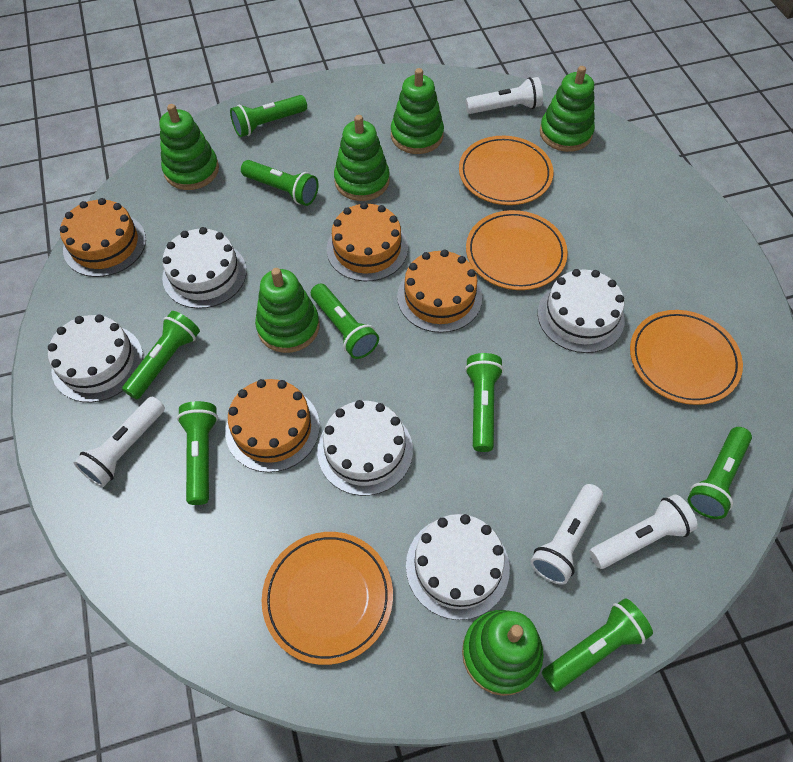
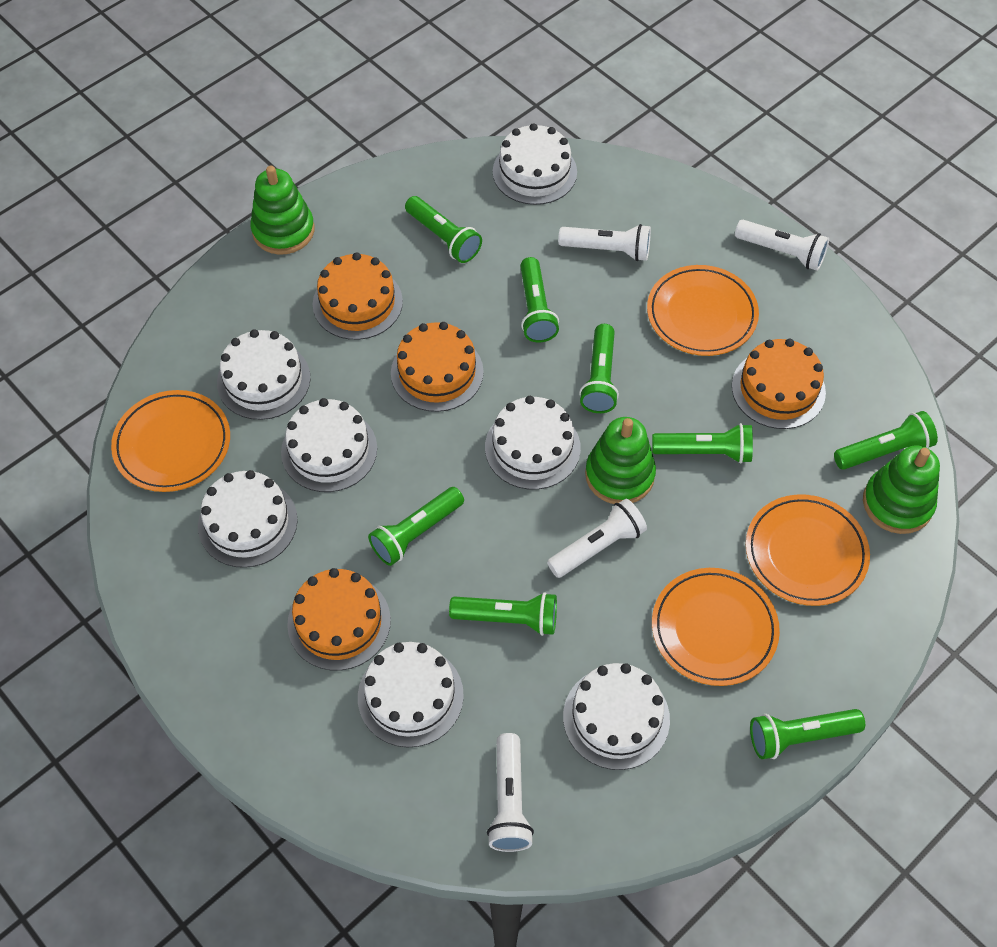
green stacking toy: 6 -> 3
white cake: 5 -> 7

